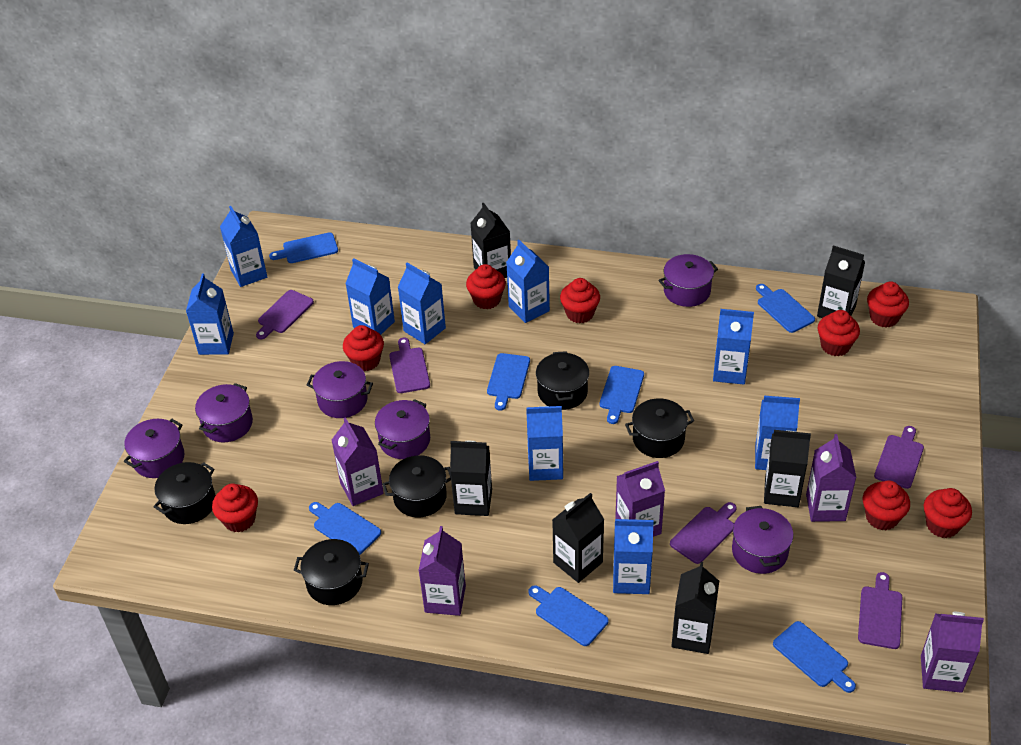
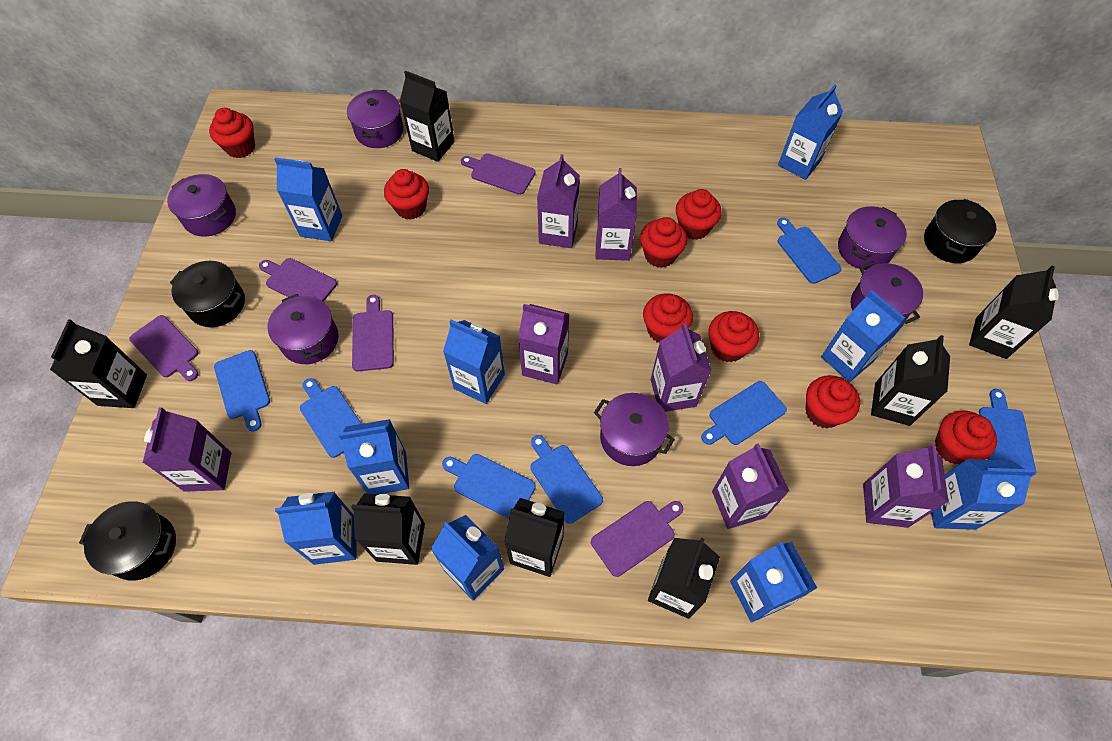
black carton: 6 -> 7
black pot: 5 -> 3
purple carton: 5 -> 7

